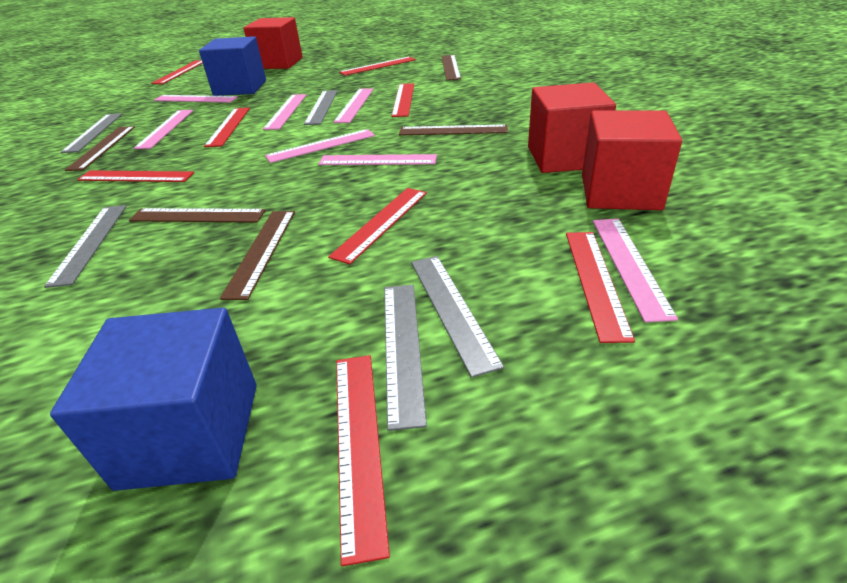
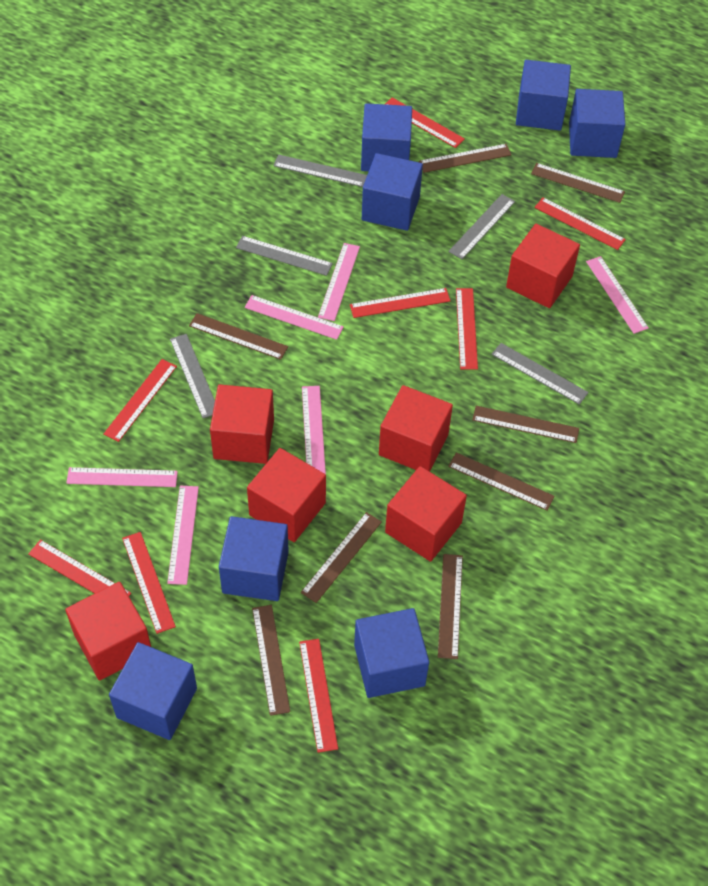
blue cube: 2 -> 7
brown ruler: 5 -> 8
pink ruler: 7 -> 6
red cube: 3 -> 6

